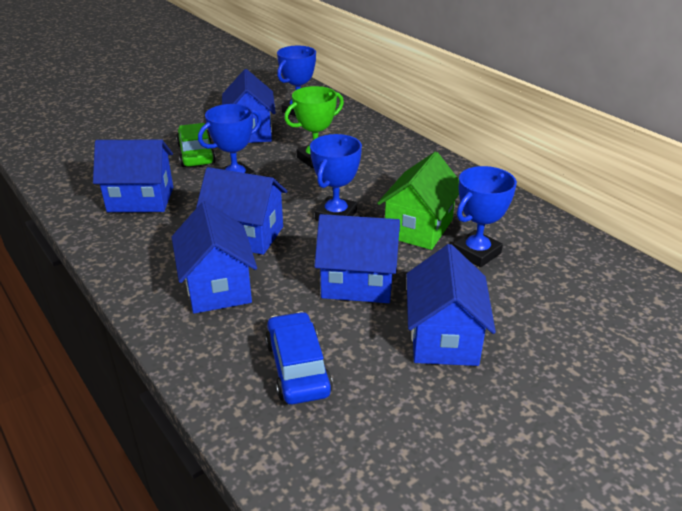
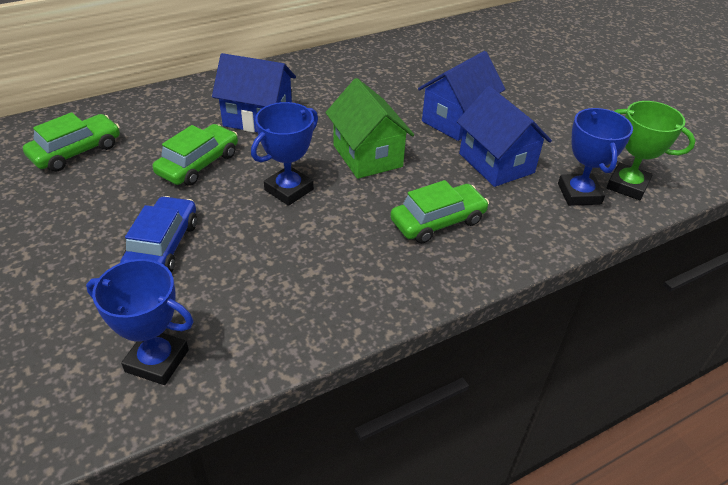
blue house: 6 -> 3
blue trophy: 4 -> 3
green car: 1 -> 3

